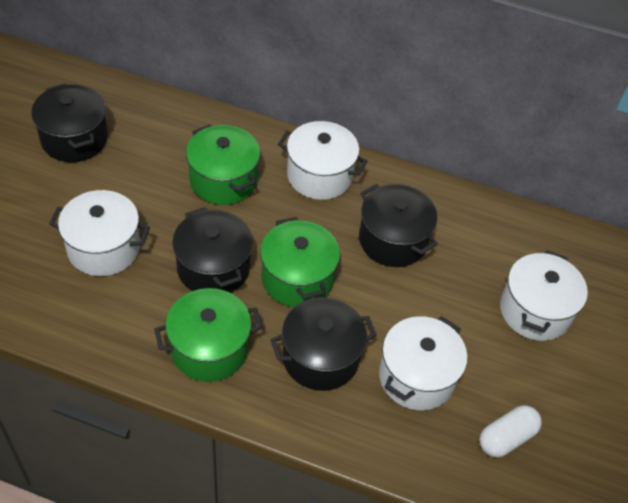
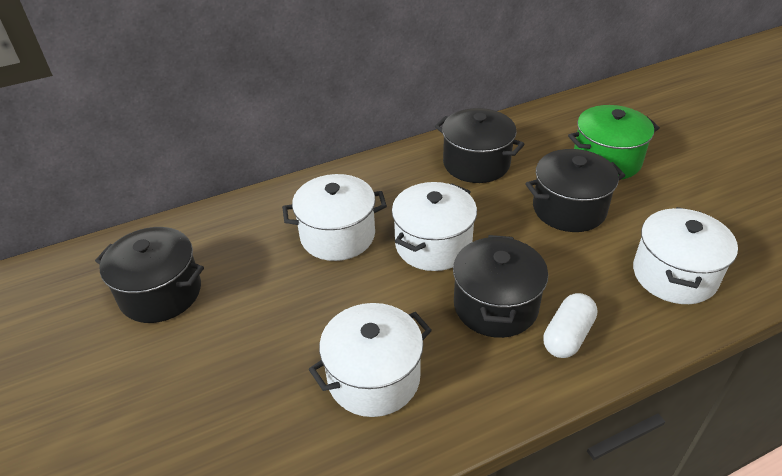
green pot: 3 -> 1

